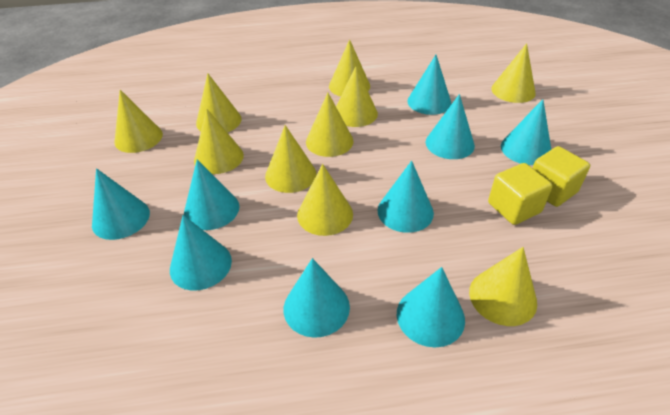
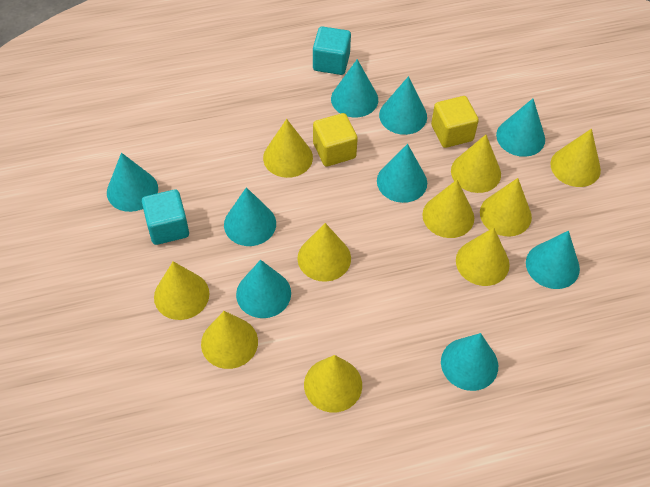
turquoise cube: 0 -> 2

